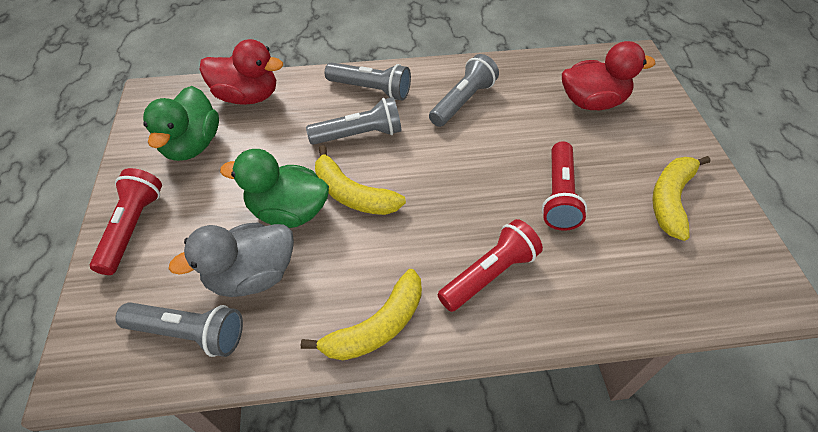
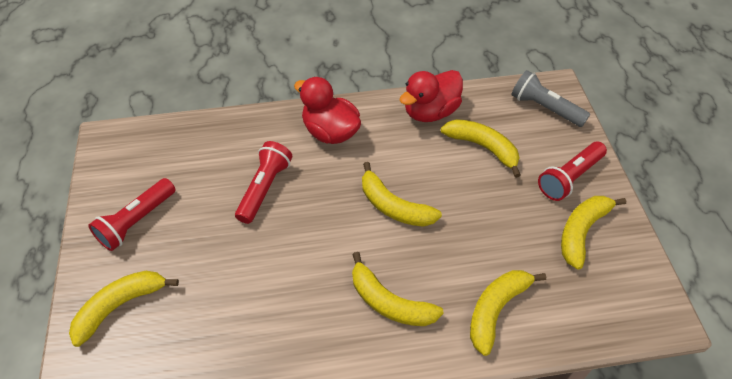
green duck: 2 -> 0
grey duck: 1 -> 0
grey flashlight: 4 -> 1
yellow banana: 3 -> 6

